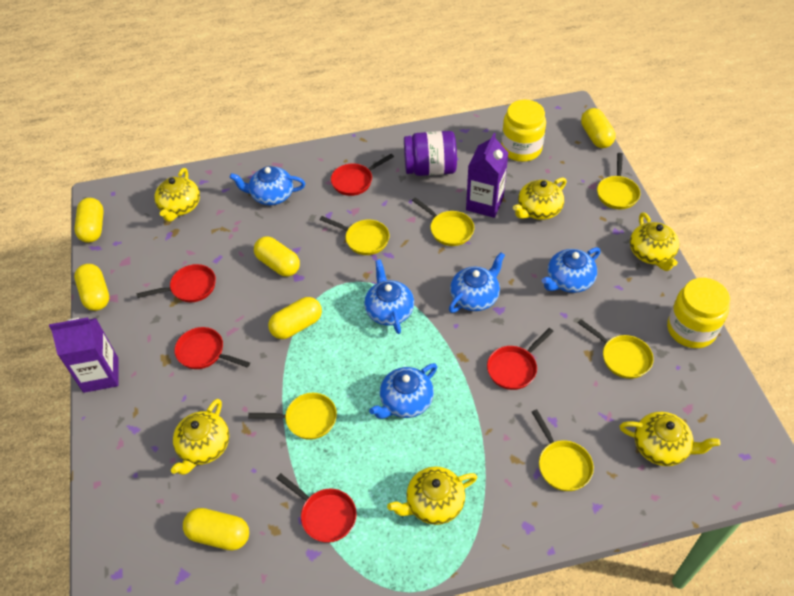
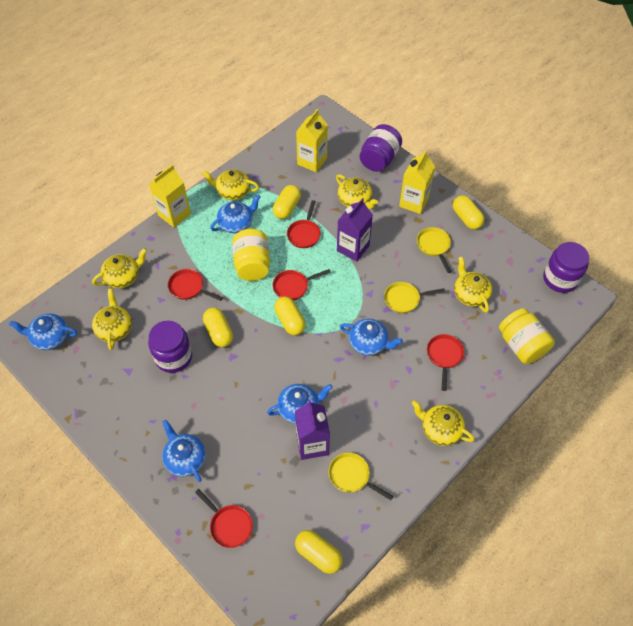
purple jar: 1 -> 3
yellow capsule: 6 -> 5
yellow carton: 0 -> 3
yellow pan: 6 -> 3

